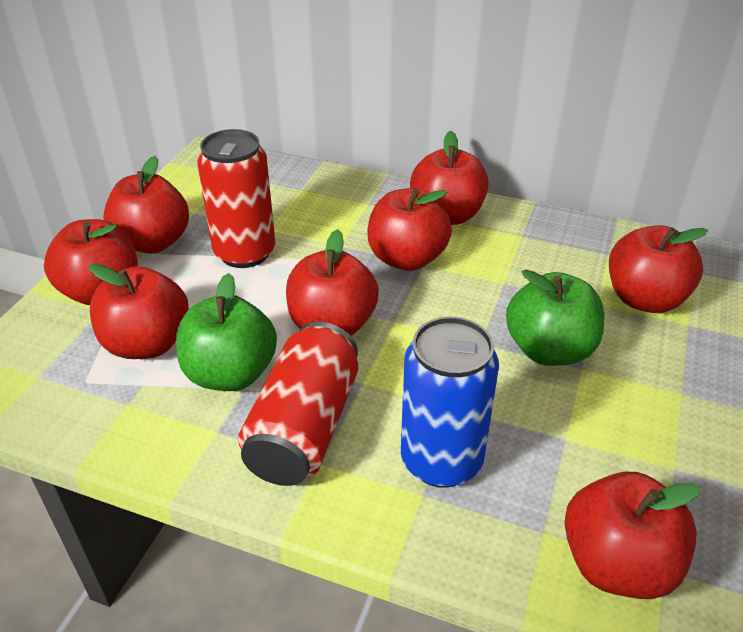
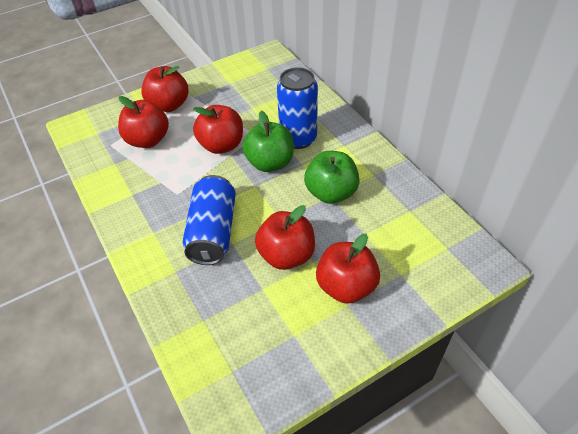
blue can: 1 -> 2
red apple: 8 -> 5
red can: 2 -> 0

